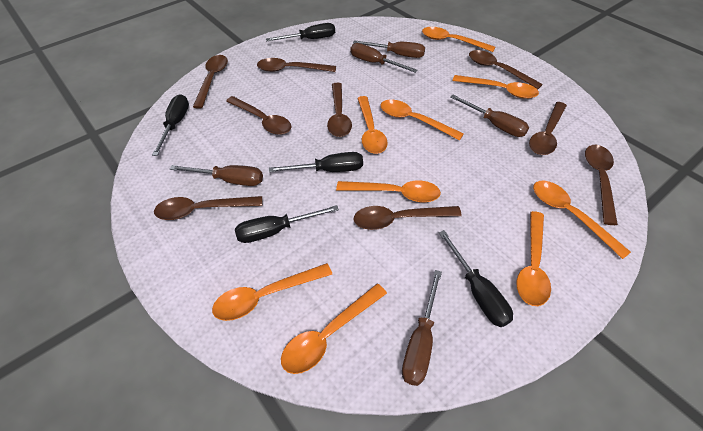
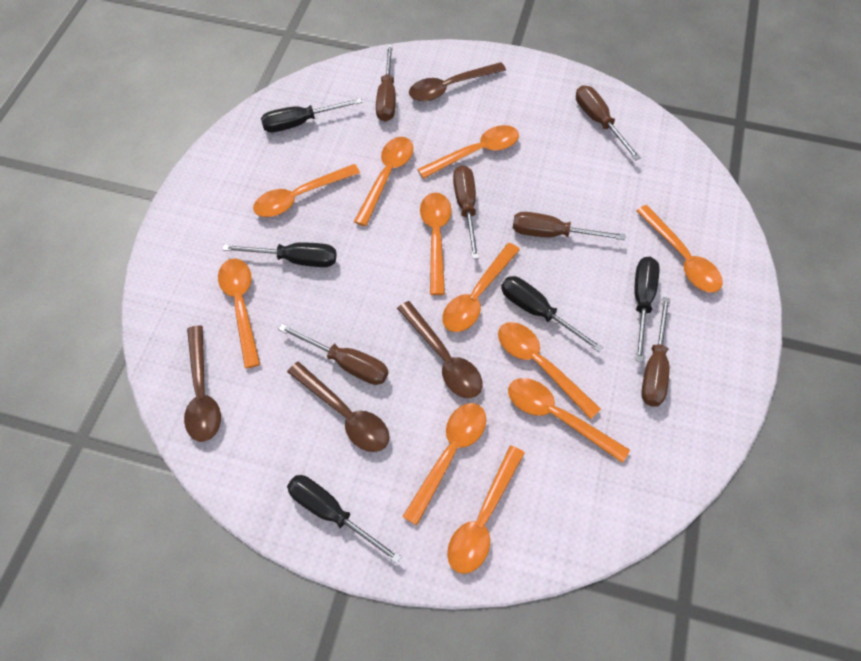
brown screwdriver: 5 -> 6
brown spoon: 9 -> 4
orange spoon: 9 -> 11

